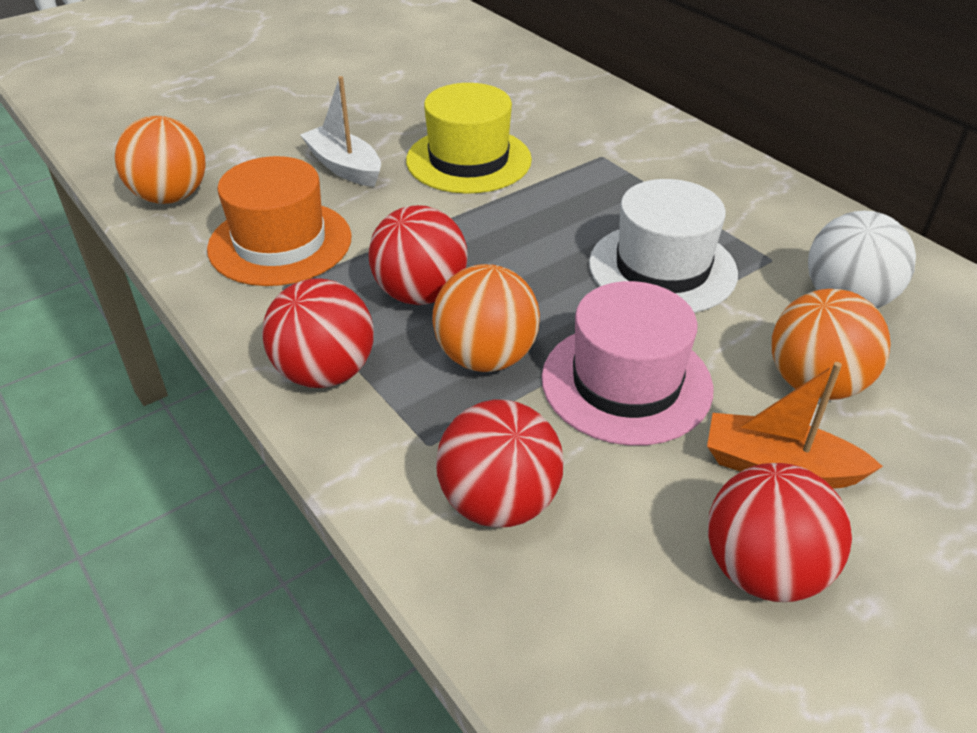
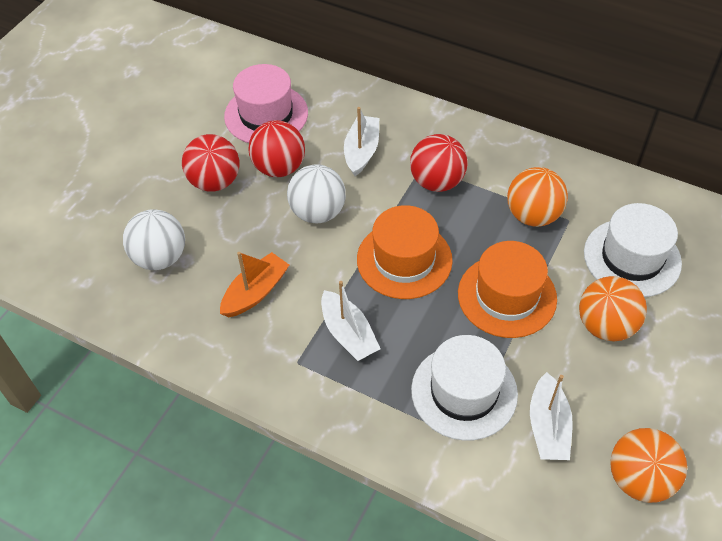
orange hat: 1 -> 2
red ball: 4 -> 3
white ball: 1 -> 2
white boat: 1 -> 3
white hat: 1 -> 2
yellow hat: 1 -> 0

